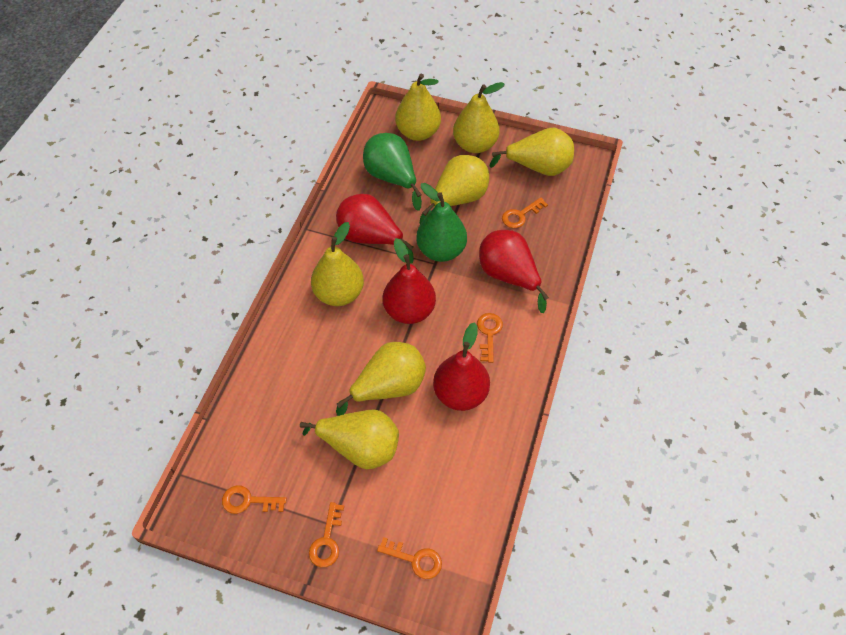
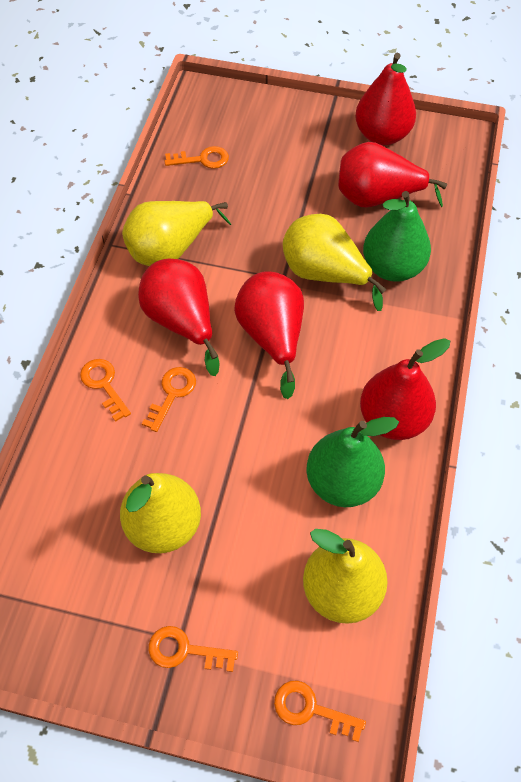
red pear: 4 -> 5
yellow pear: 7 -> 4

